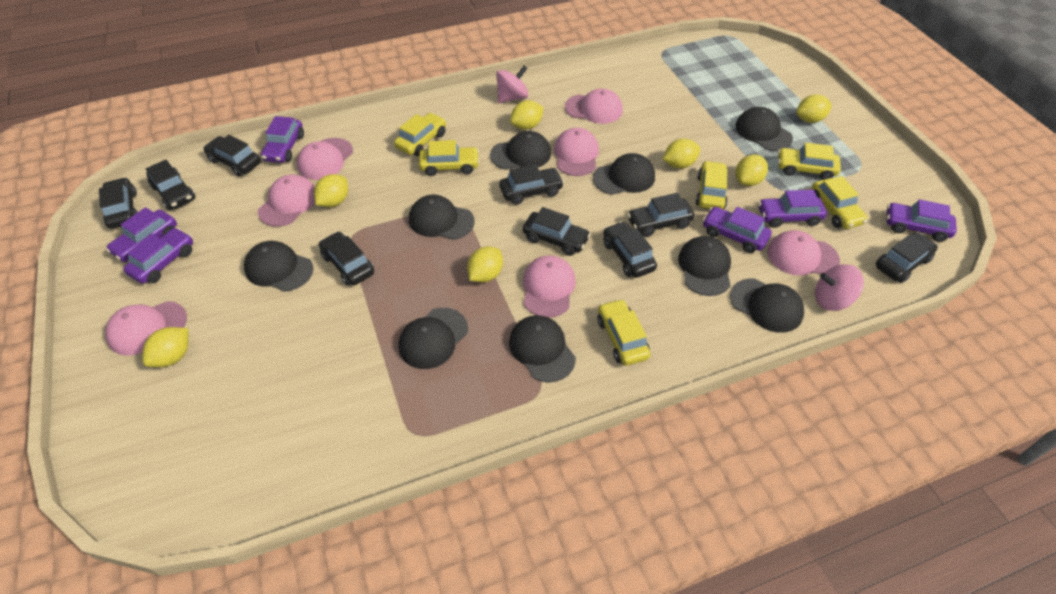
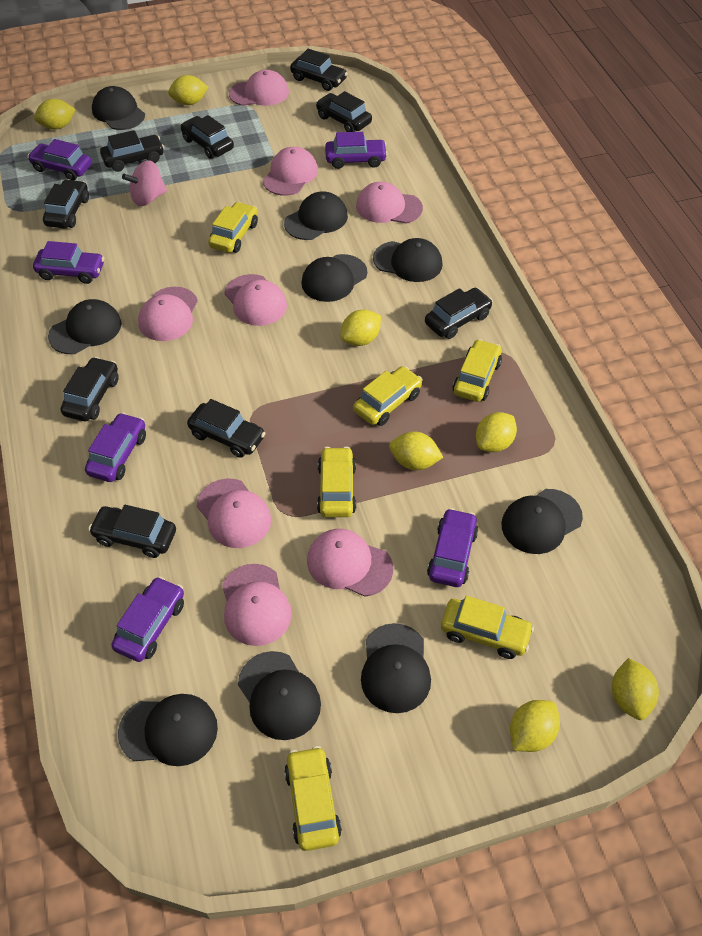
pink cap: 7 -> 8
pink spinning top: 2 -> 1

